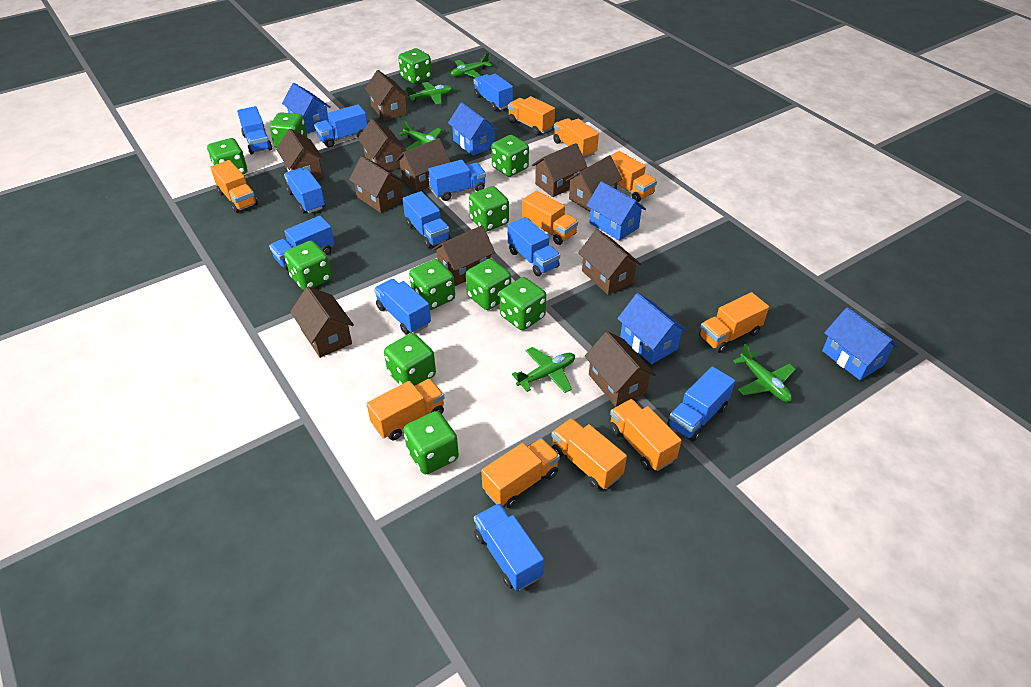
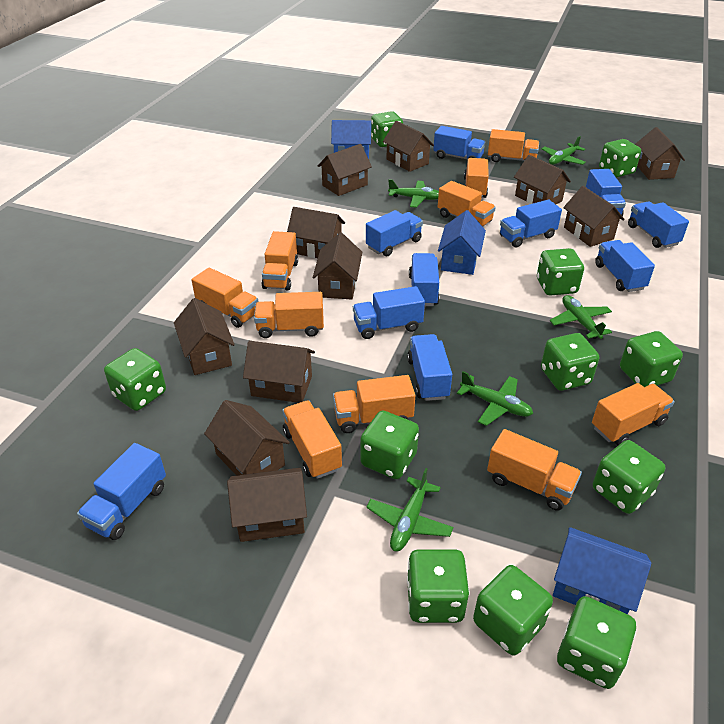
blue house: 5 -> 3
blue truck: 11 -> 10

